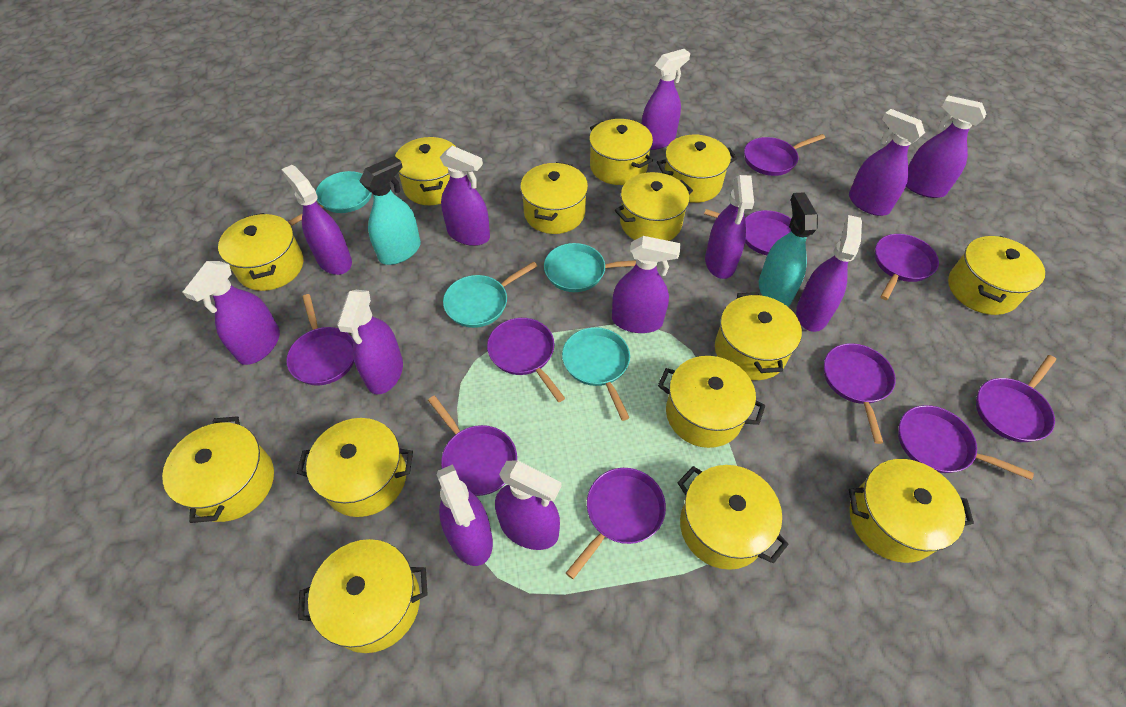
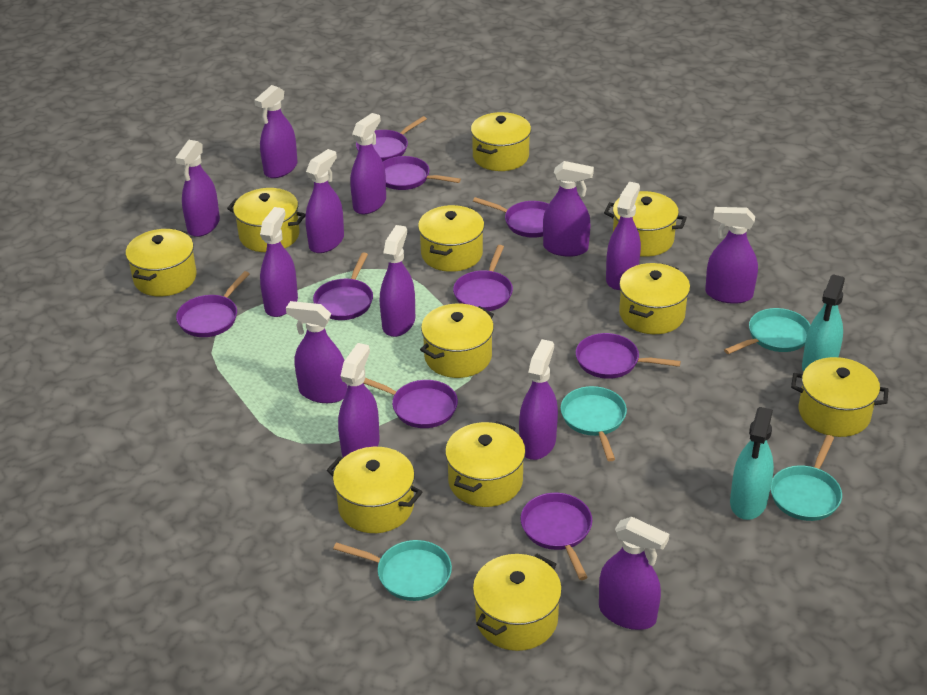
purple pan: 10 -> 9
purple spray bottle: 12 -> 13
yellow pot: 14 -> 11

